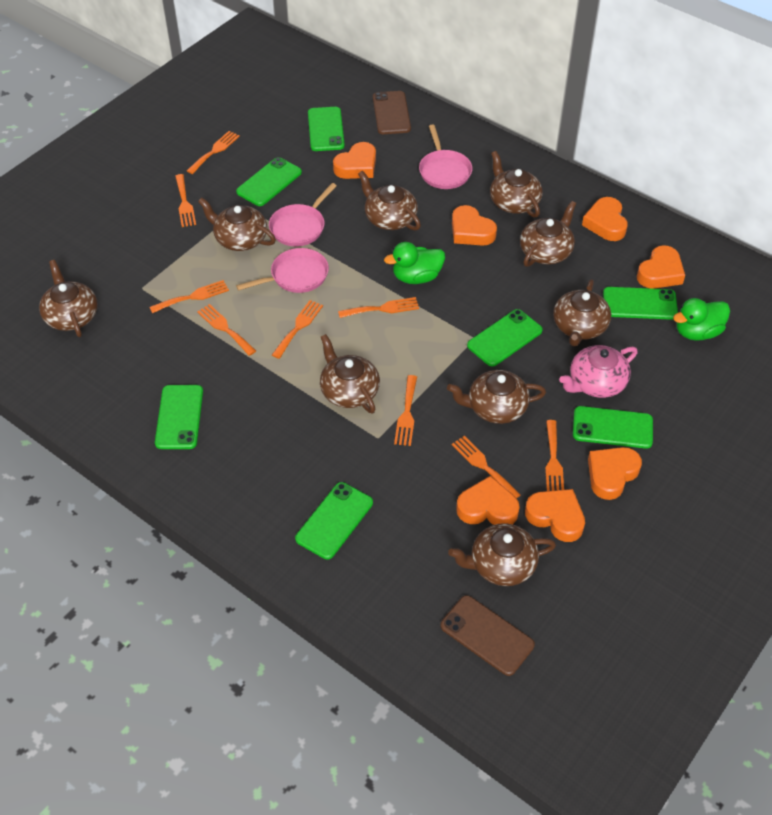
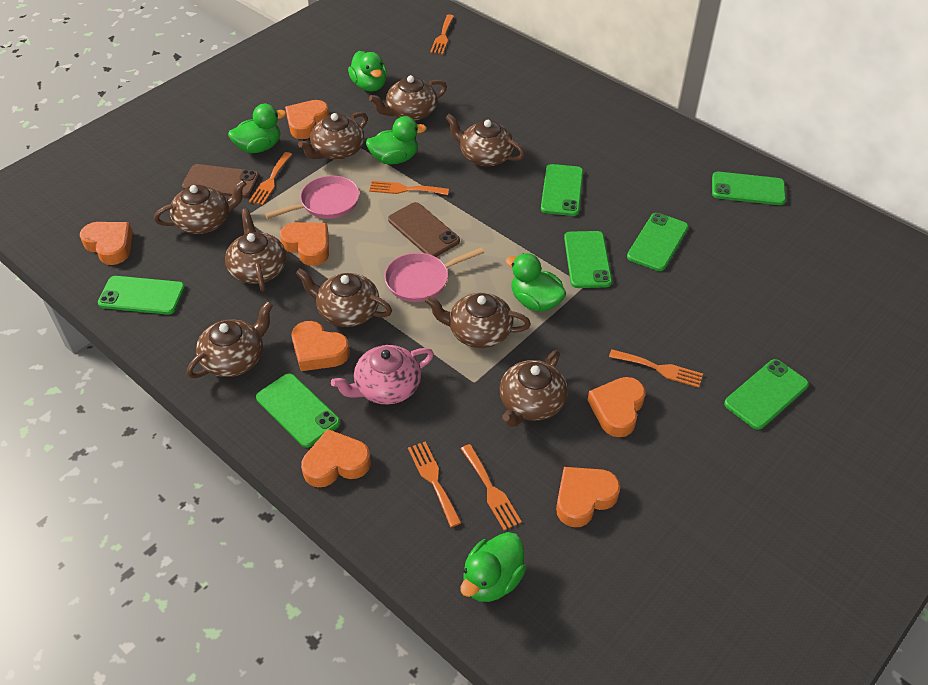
green duck: 2 -> 5
orange fork: 9 -> 6
pink pan: 3 -> 2

